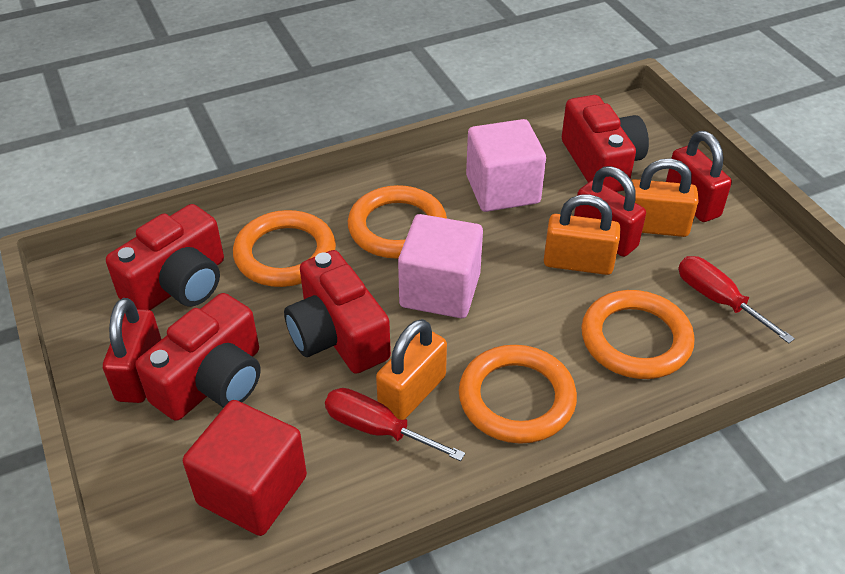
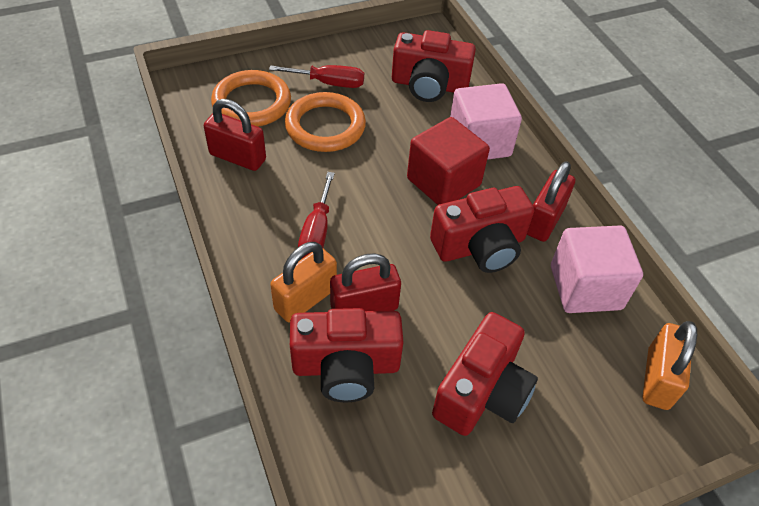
orange padlock: 3 -> 2
orange ring: 4 -> 2

